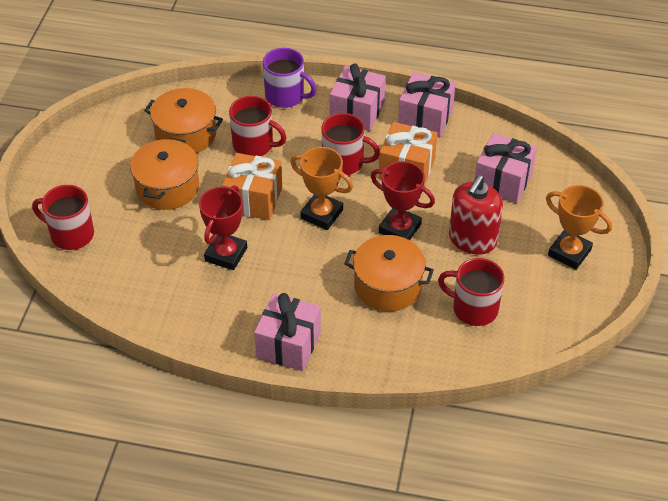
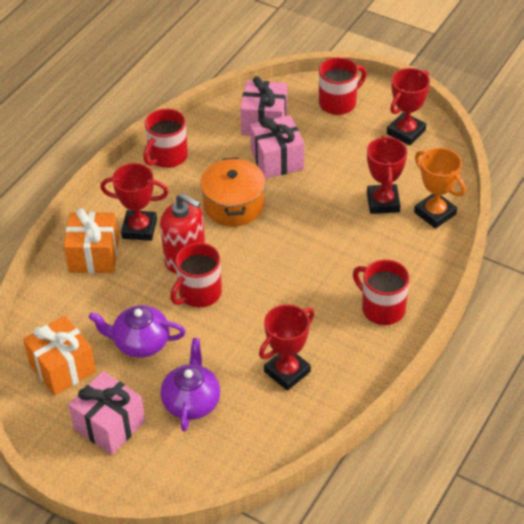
orange pot: 3 -> 1
orange trophy: 2 -> 1
pink gift: 4 -> 3
purple mug: 1 -> 0
purple teapot: 0 -> 2
red trophy: 2 -> 4

